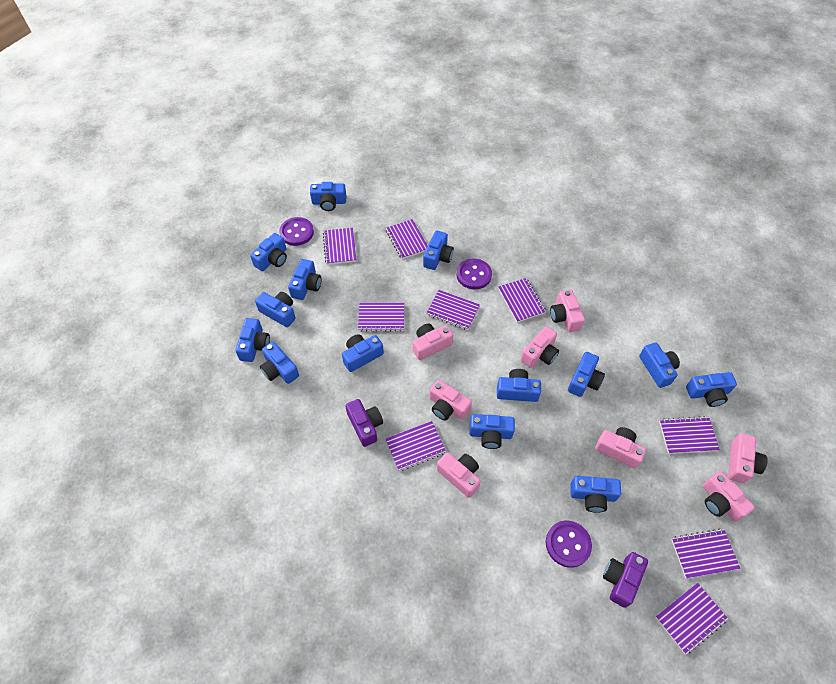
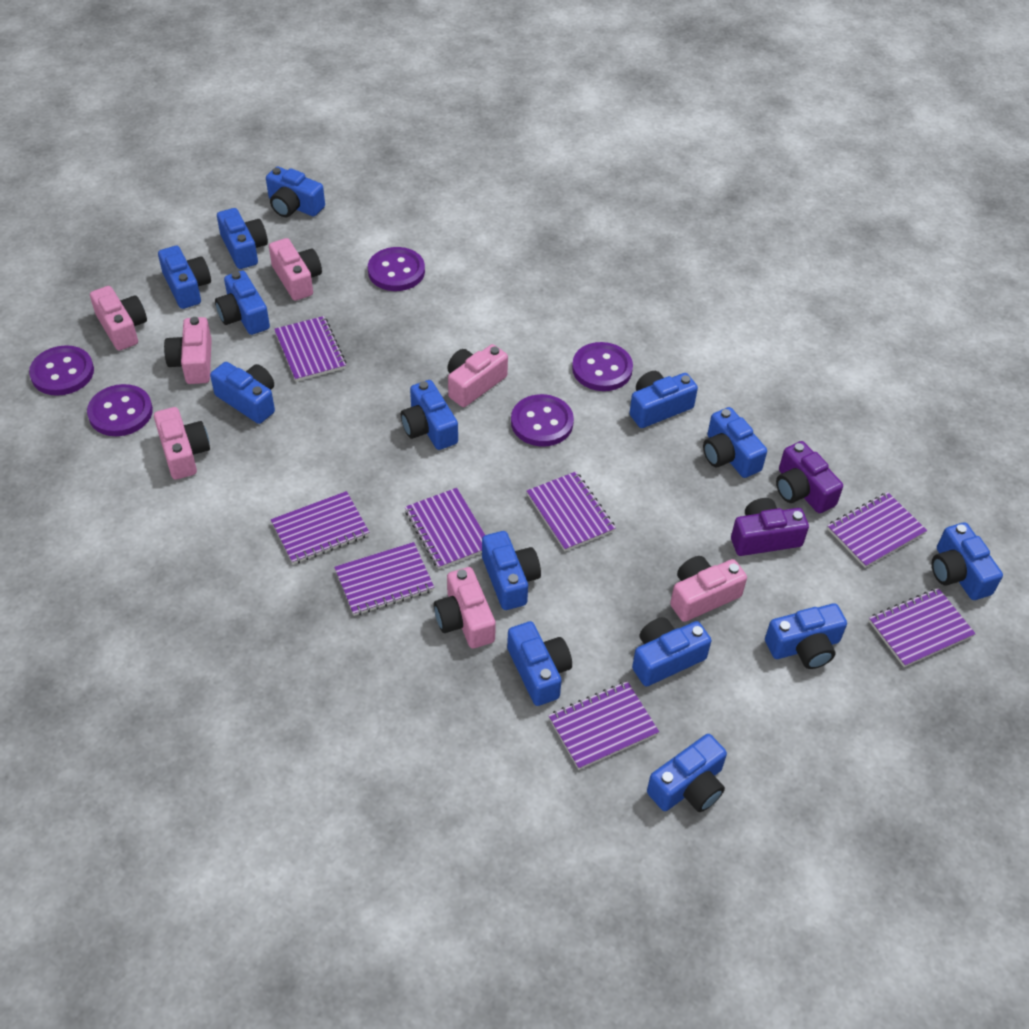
pink camera: 8 -> 7
purple button: 3 -> 5
purple notebook: 9 -> 8

